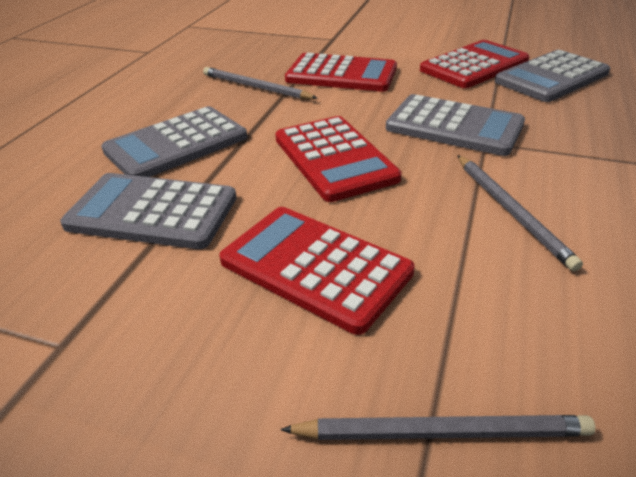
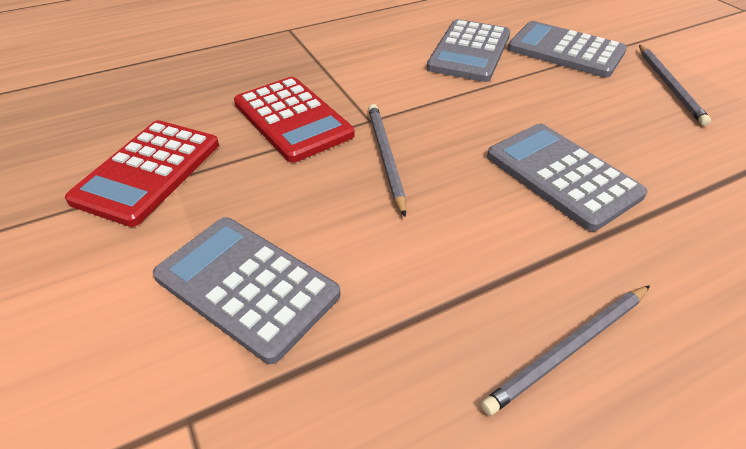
red calculator: 4 -> 2

